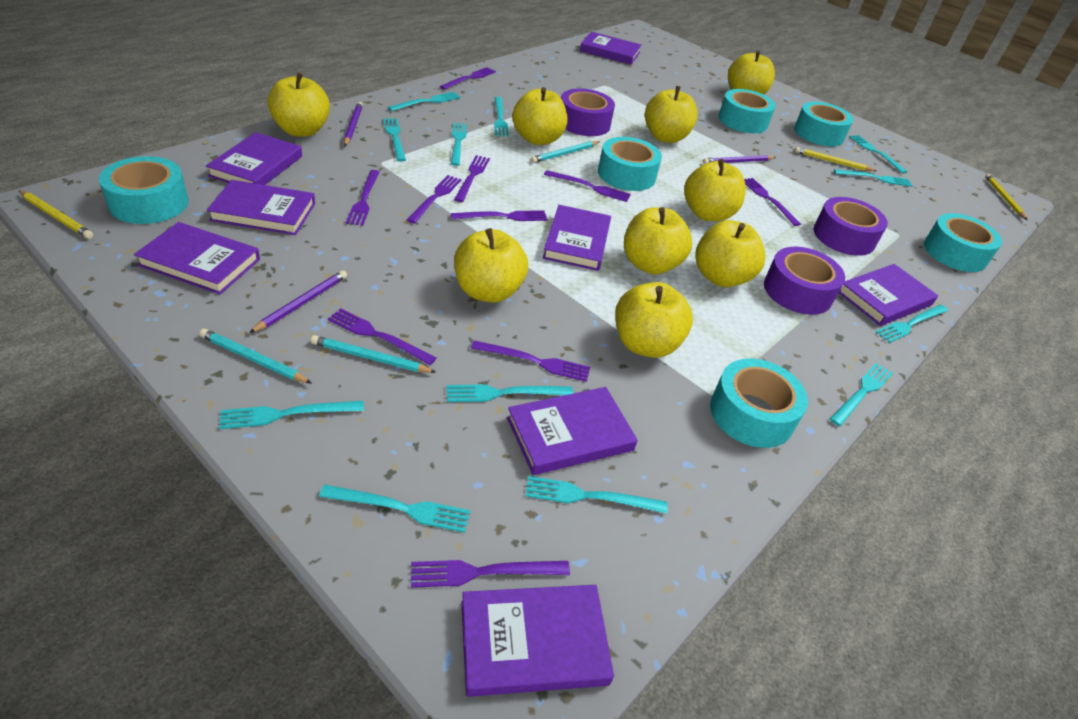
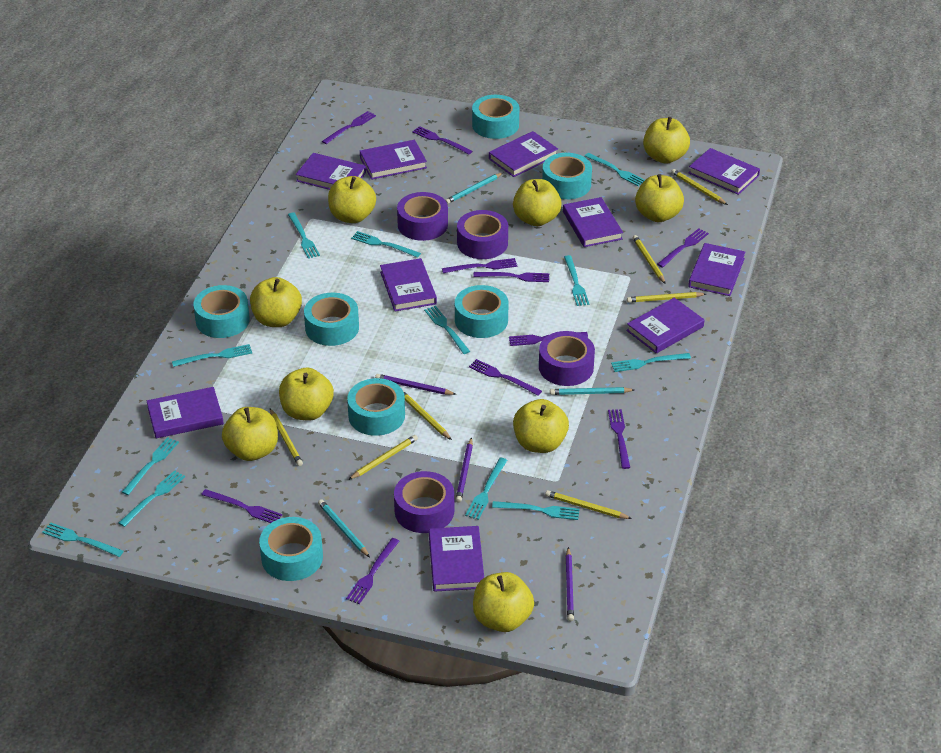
purple book: 8 -> 10
purple tape: 3 -> 4
turquoise tape: 6 -> 7
yellow pencil: 3 -> 7

